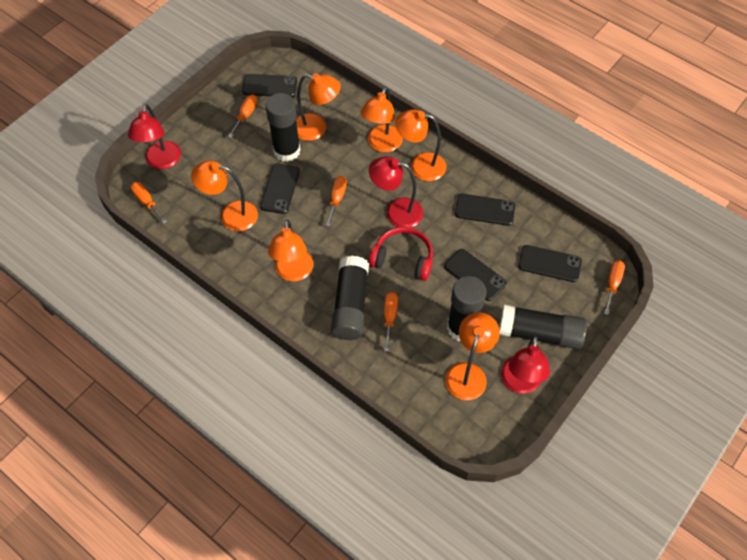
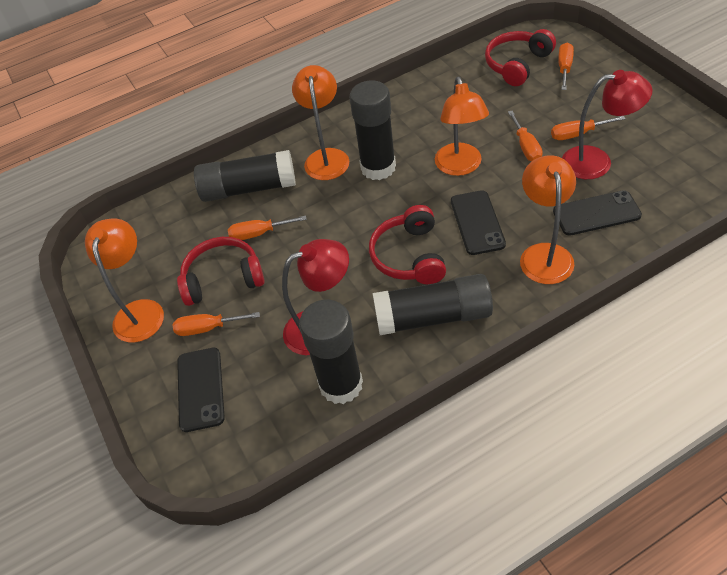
black phone: 5 -> 3
orange lamp: 6 -> 4
red headphones: 1 -> 3
red lamp: 3 -> 2

